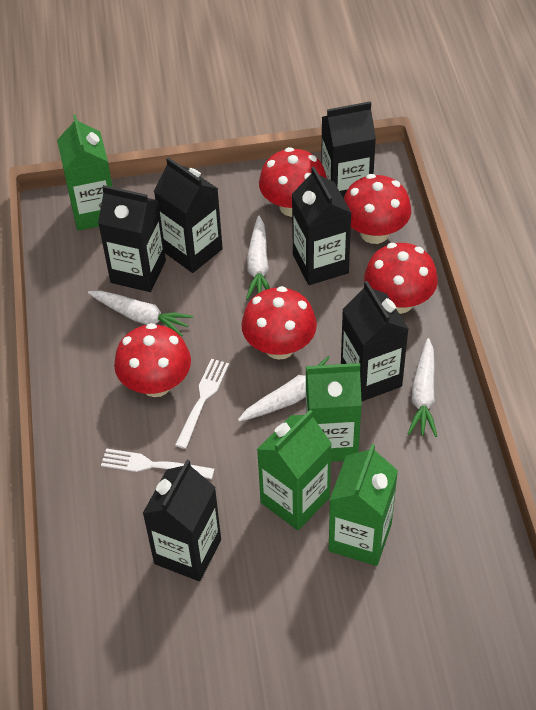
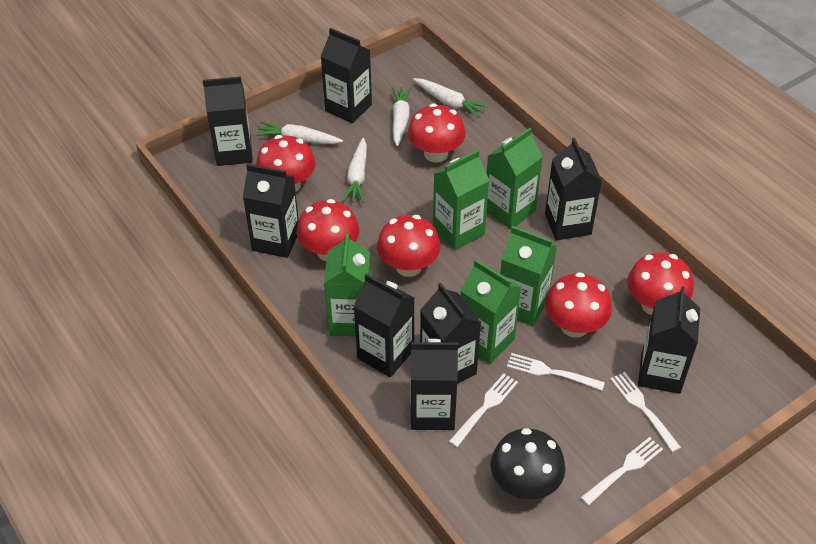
black carton: 6 -> 8
black mushroom: 0 -> 1
green carton: 4 -> 5
red mushroom: 5 -> 6
white fork: 2 -> 4

